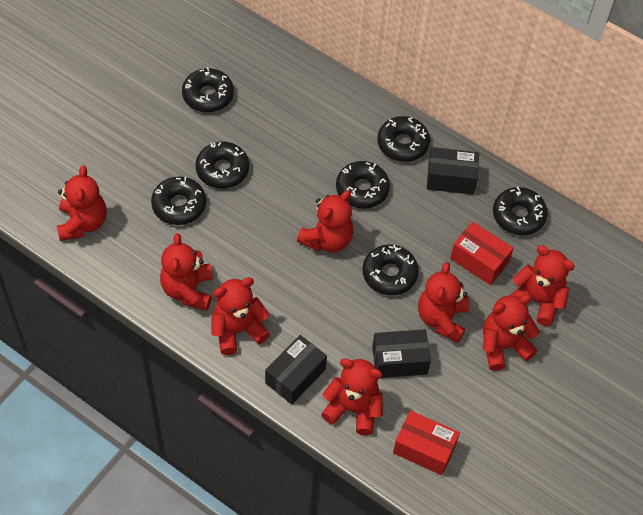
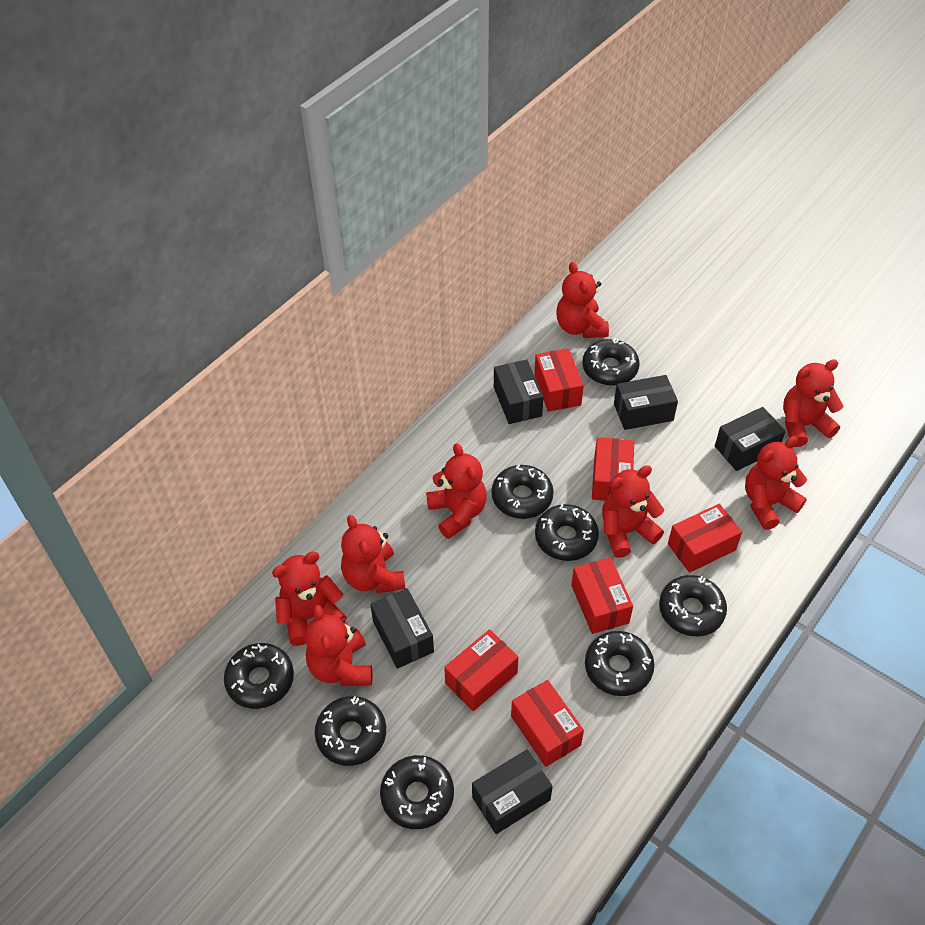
black box: 3 -> 5
black donut: 7 -> 8
red box: 2 -> 6

